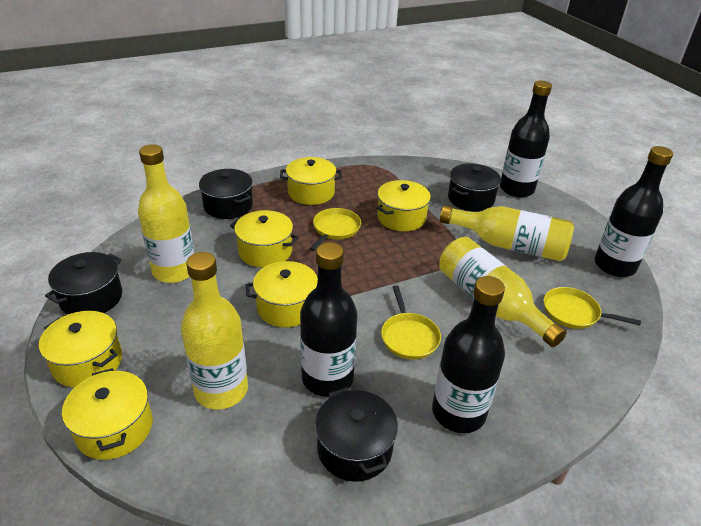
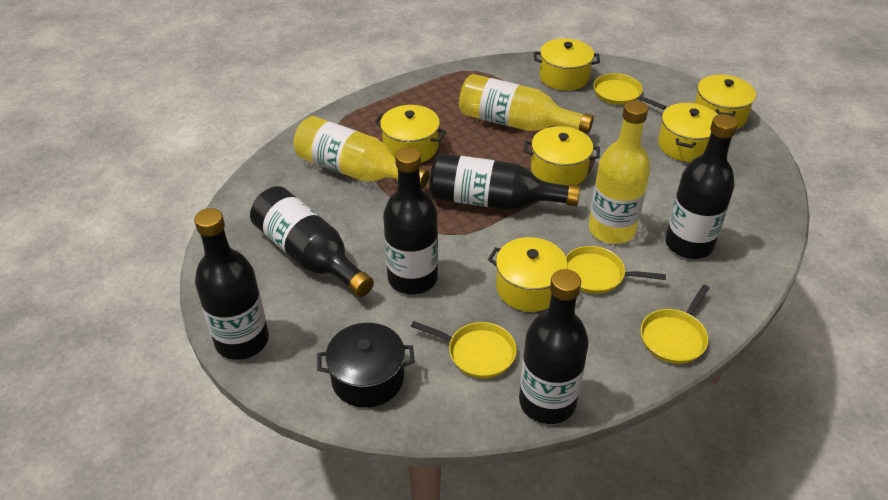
black bottle: 4 -> 6
black pot: 4 -> 1
yellow bottle: 4 -> 3
yellow pan: 3 -> 4

